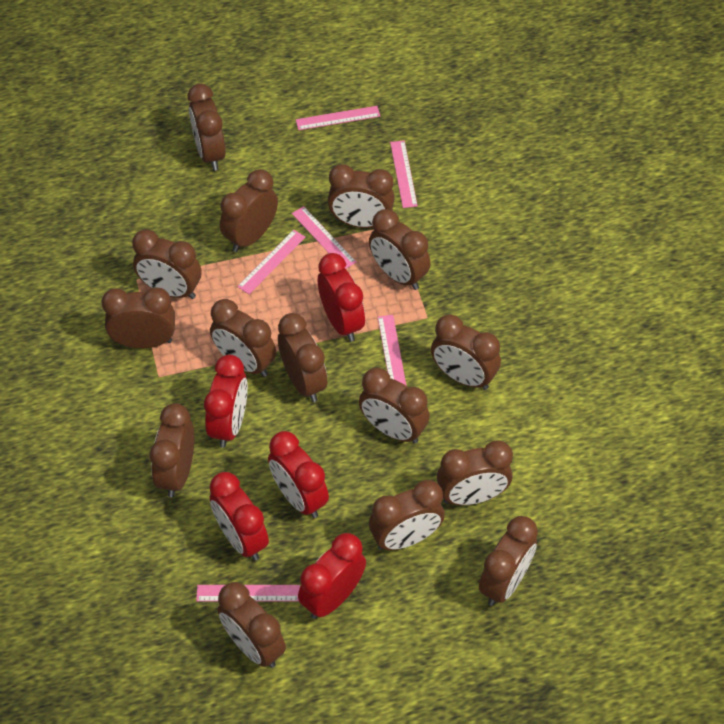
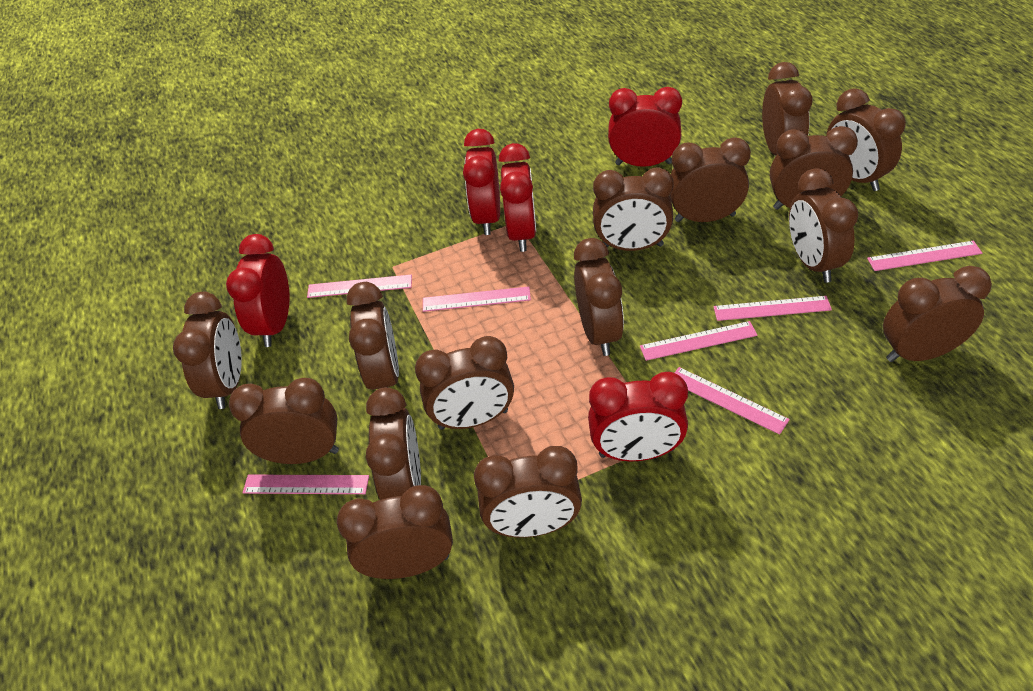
pink ruler: 6 -> 7

